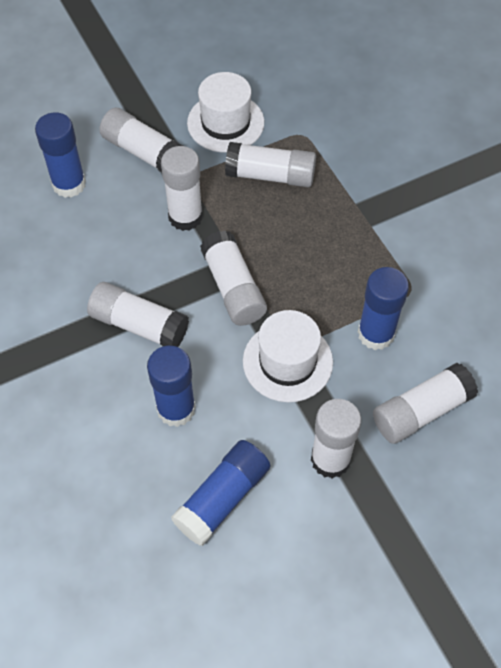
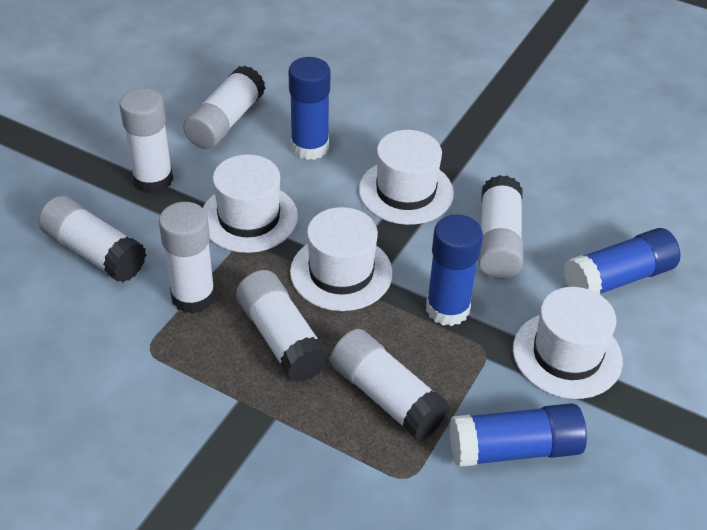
white hat: 2 -> 4

